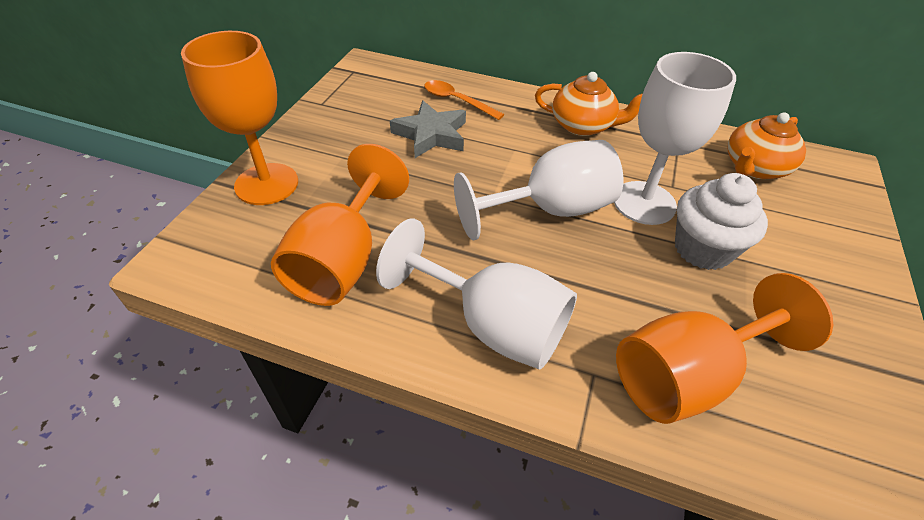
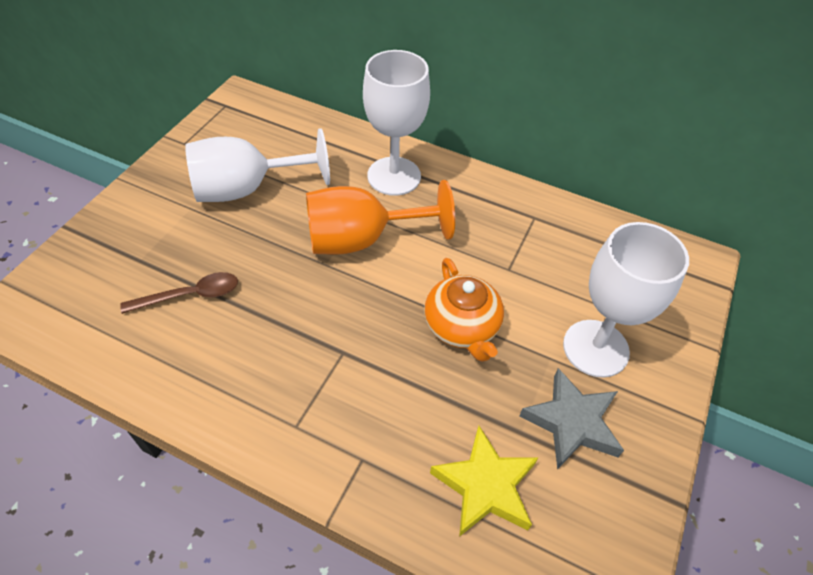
brown spoon: 0 -> 1
orange goblet: 3 -> 1
orange spoon: 1 -> 0
orange teapot: 2 -> 1
white cupcake: 1 -> 0
yellow star: 0 -> 1

